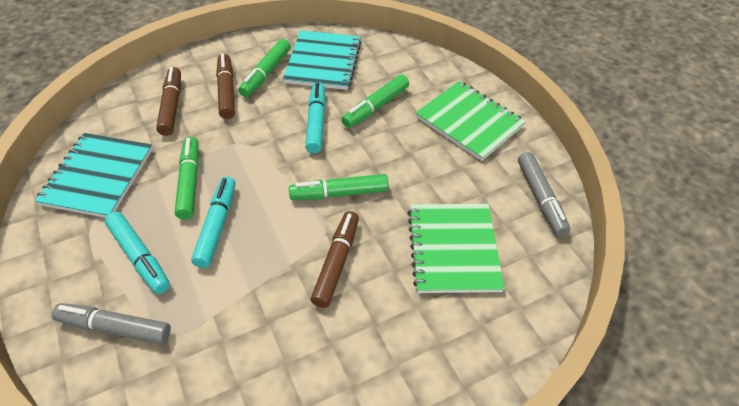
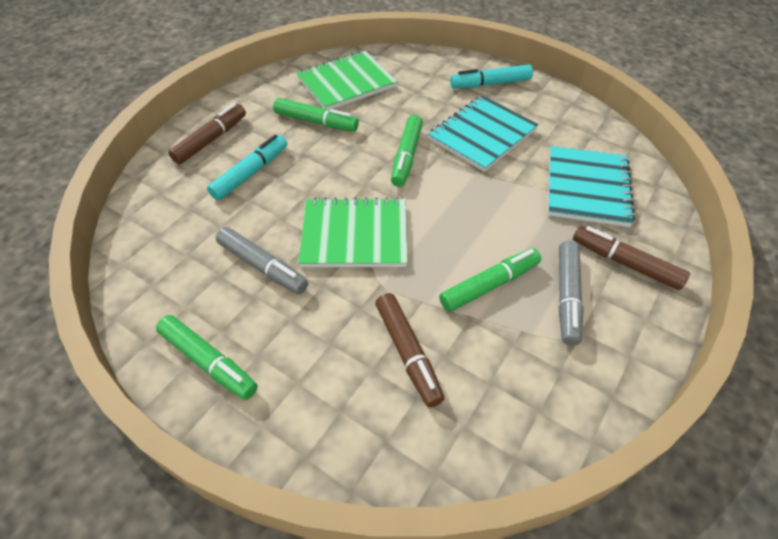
turquoise marker: 3 -> 2

